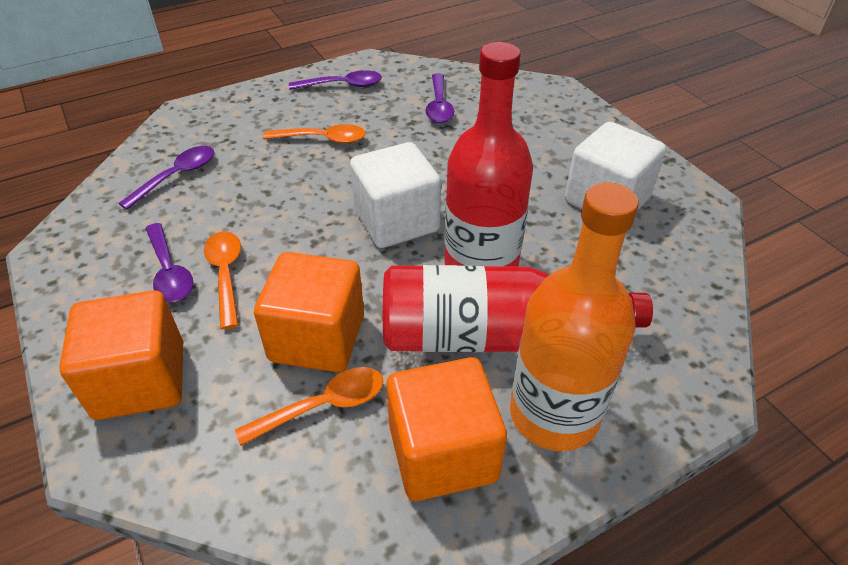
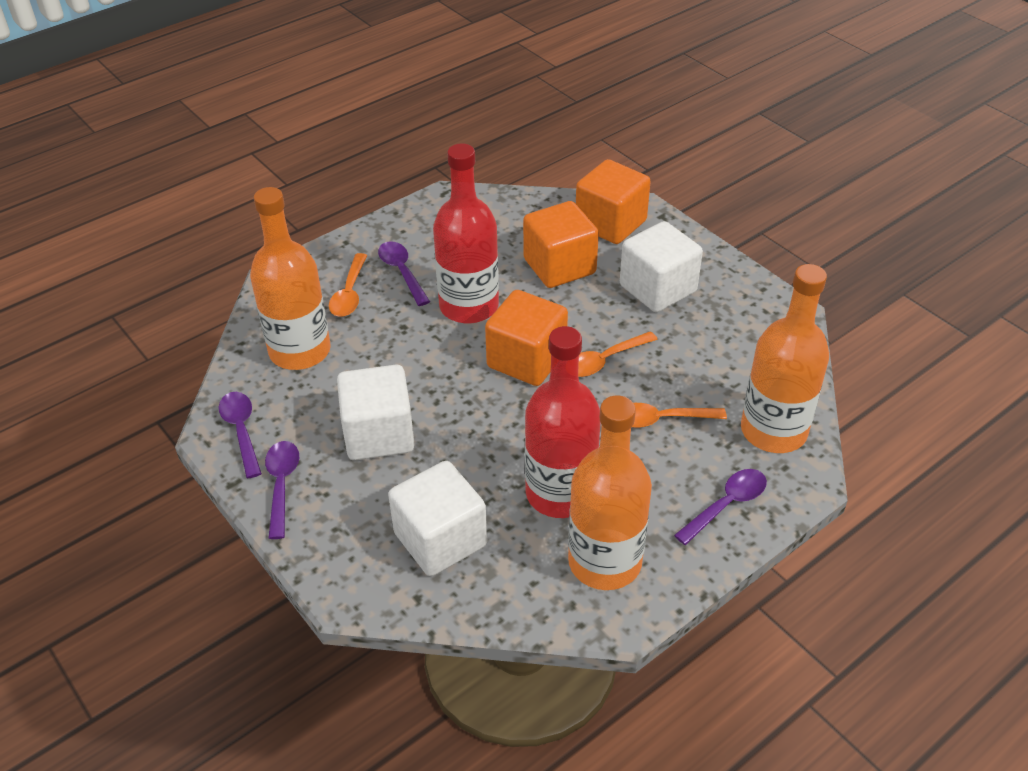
orange bottle: 1 -> 3
white cube: 2 -> 3

